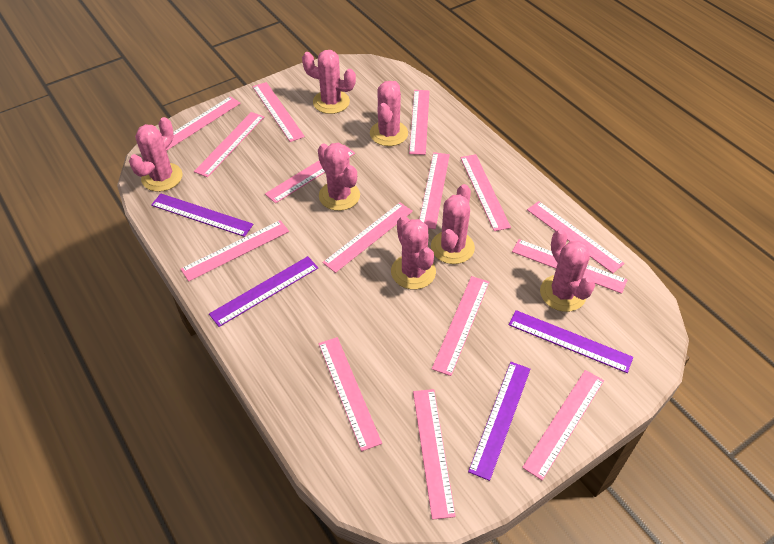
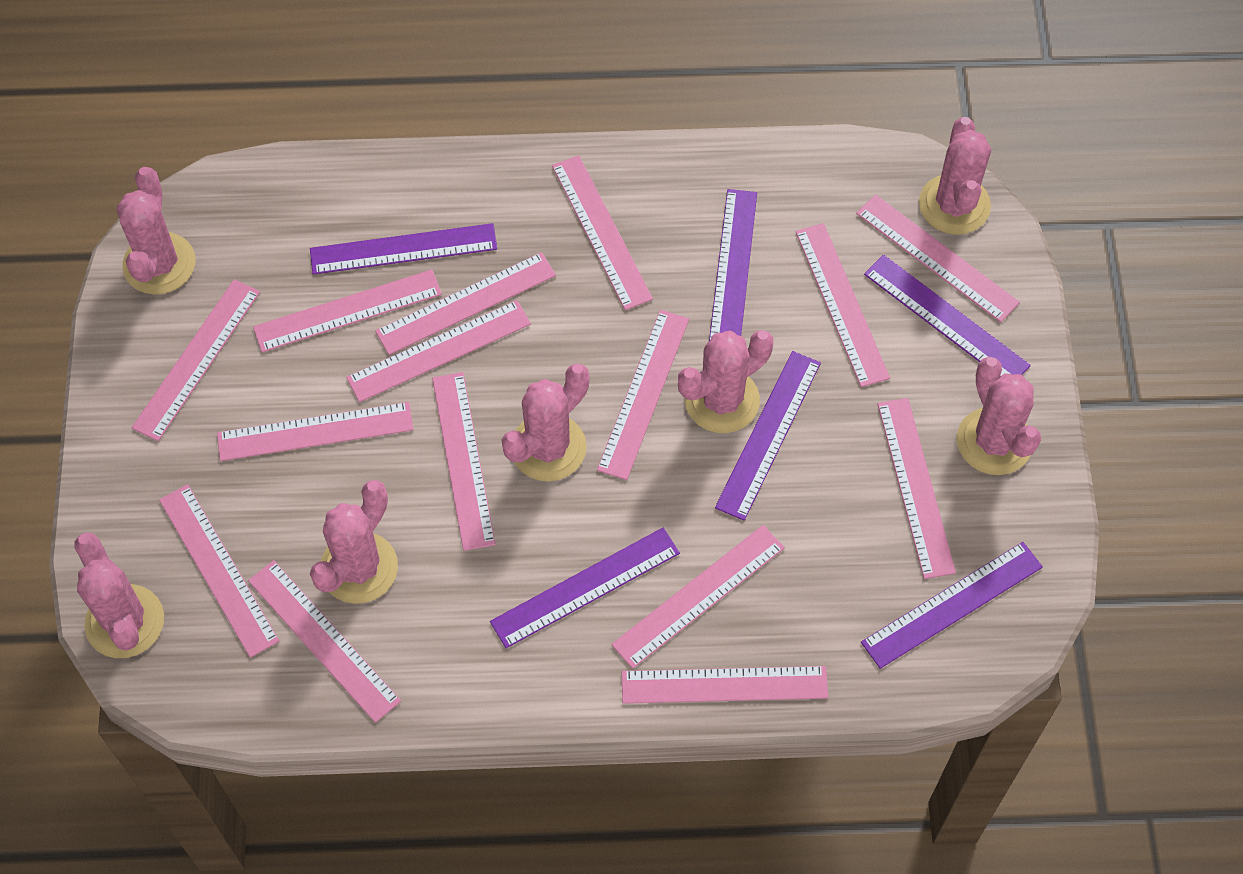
purple ruler: 4 -> 6

